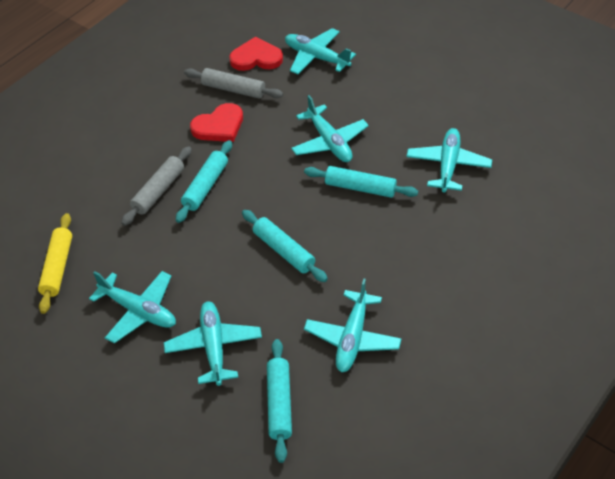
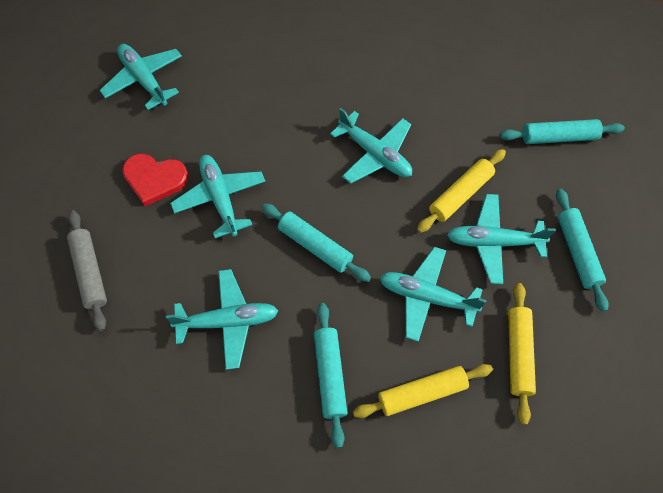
grey rolling pin: 2 -> 1
red heart: 2 -> 1
yellow rolling pin: 1 -> 3

